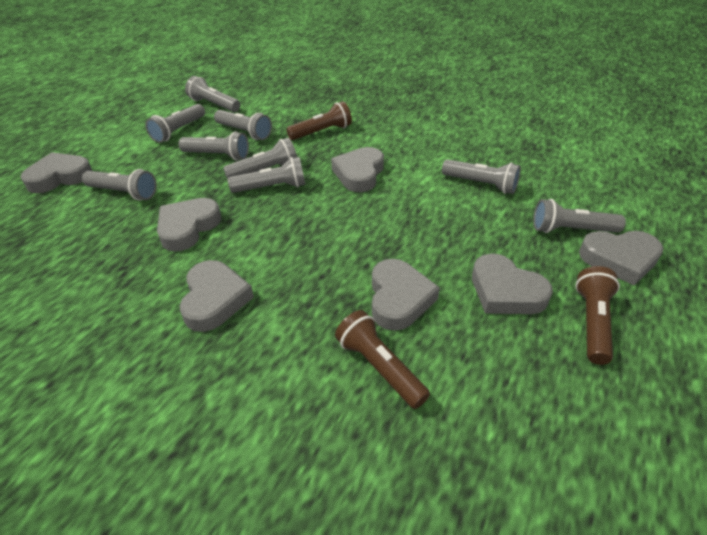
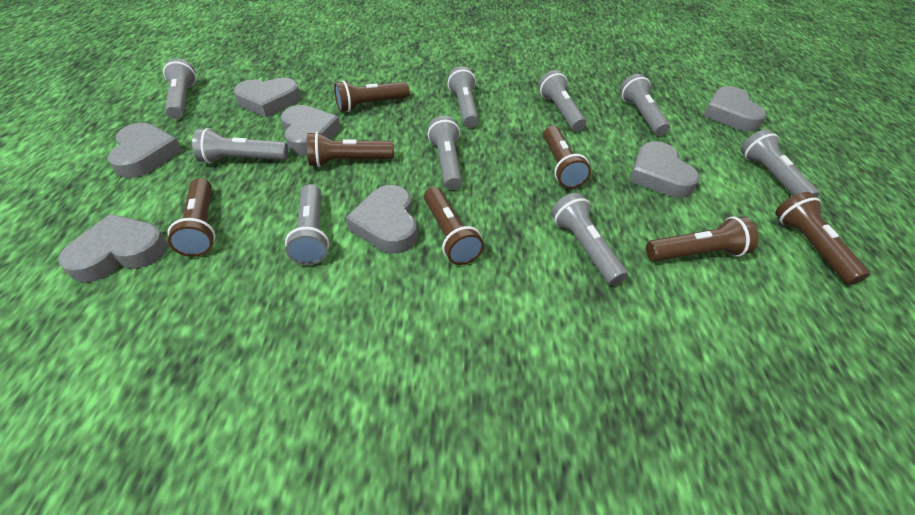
brown flashlight: 3 -> 7

